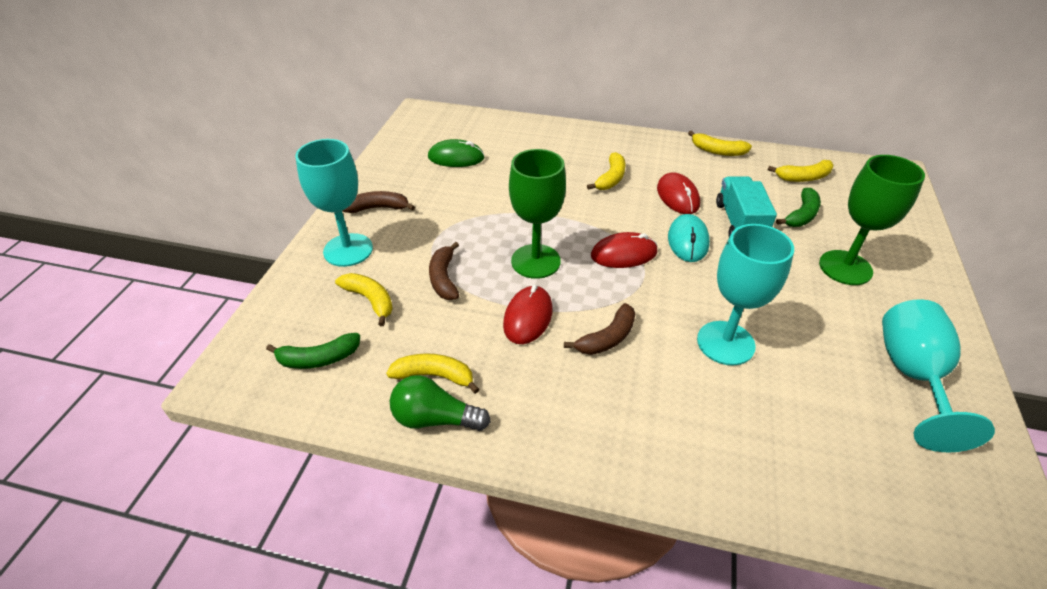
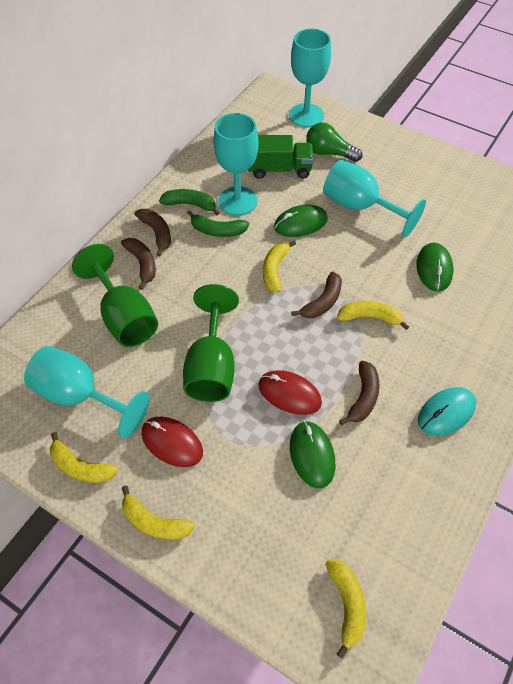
brown banana: 3 -> 4
green mouse: 1 -> 3
green truck: 0 -> 1
red mouse: 3 -> 2
turquoise goblet: 3 -> 4
turquoise truck: 1 -> 0

